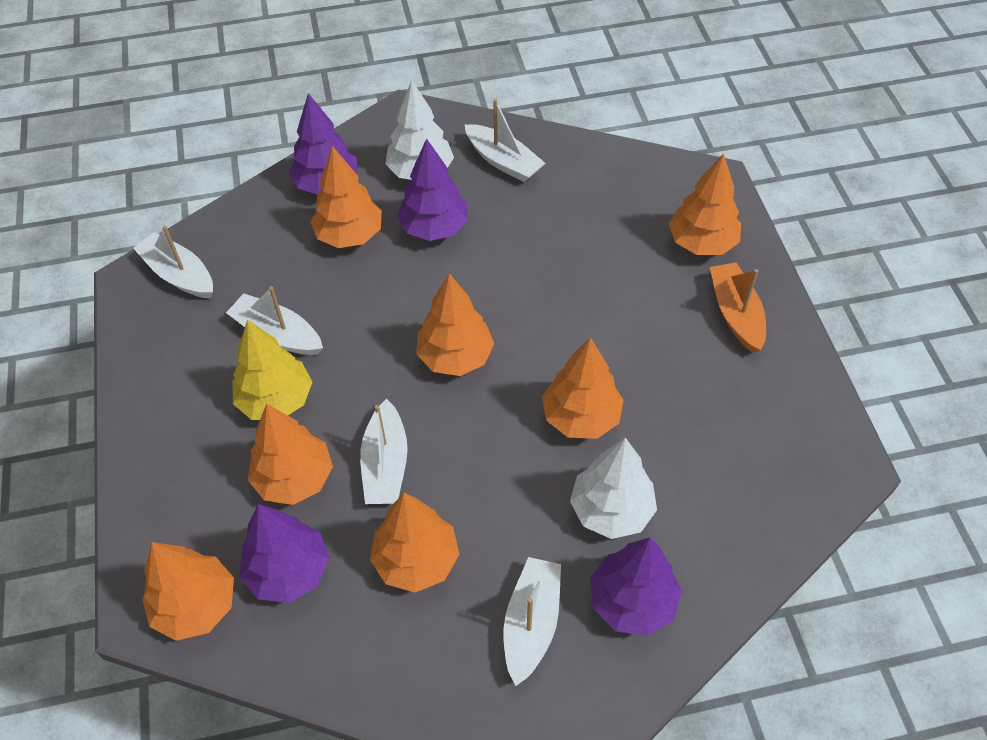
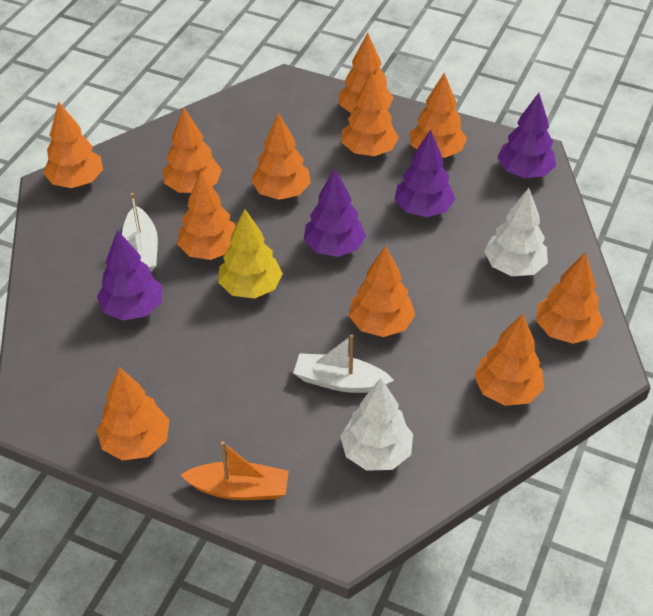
orange tree: 7 -> 11
white boat: 5 -> 2

